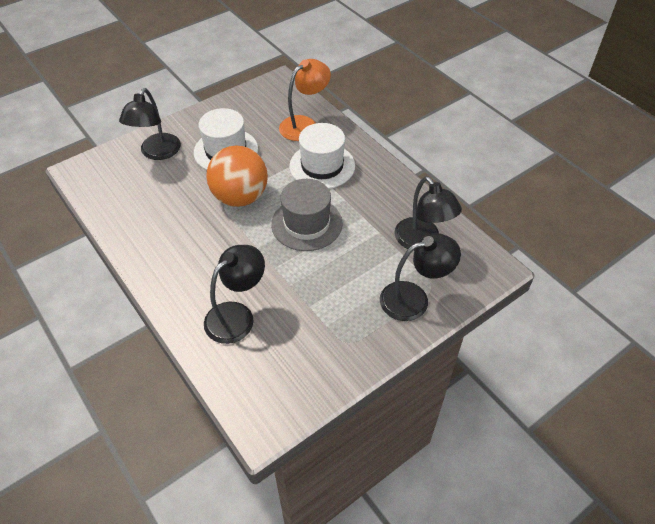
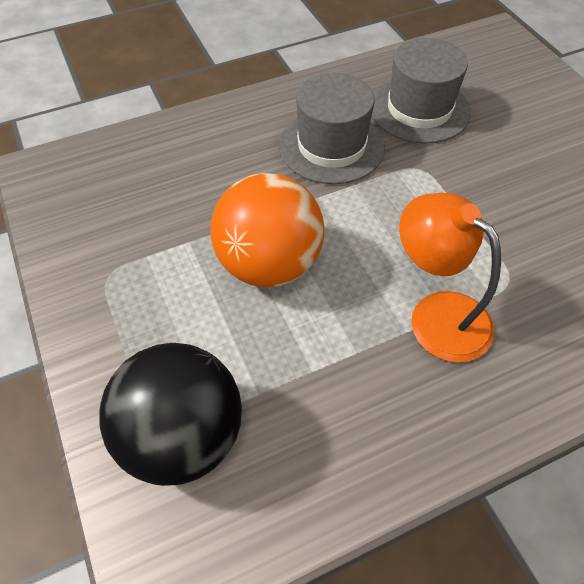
black ball: 0 -> 1
black lamp: 4 -> 0
grey hat: 1 -> 2
white hat: 2 -> 0

